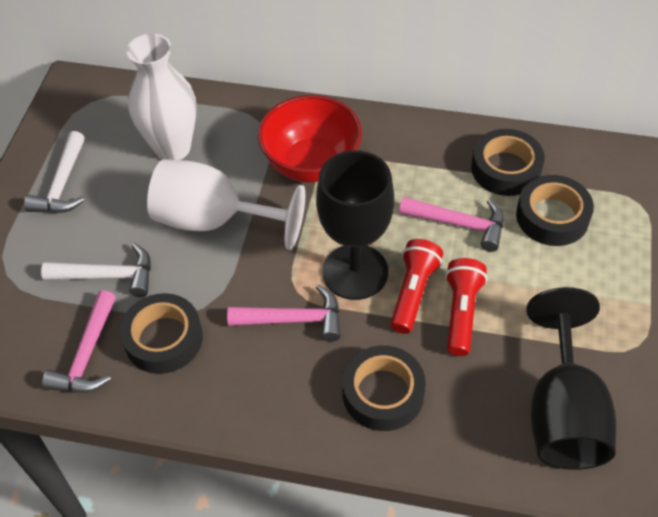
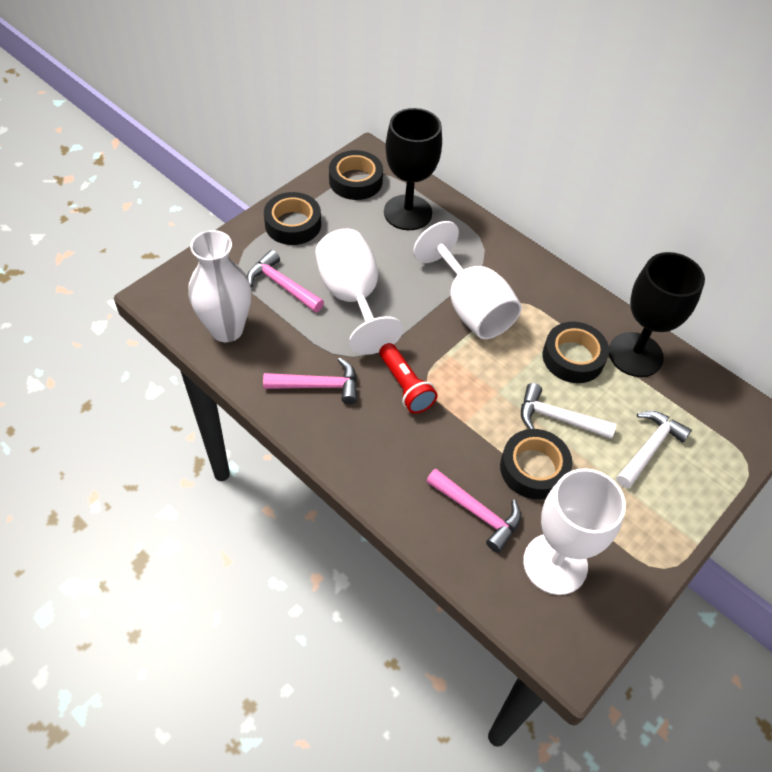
red bowl: 1 -> 0
red flashlight: 2 -> 1
white goblet: 1 -> 3

